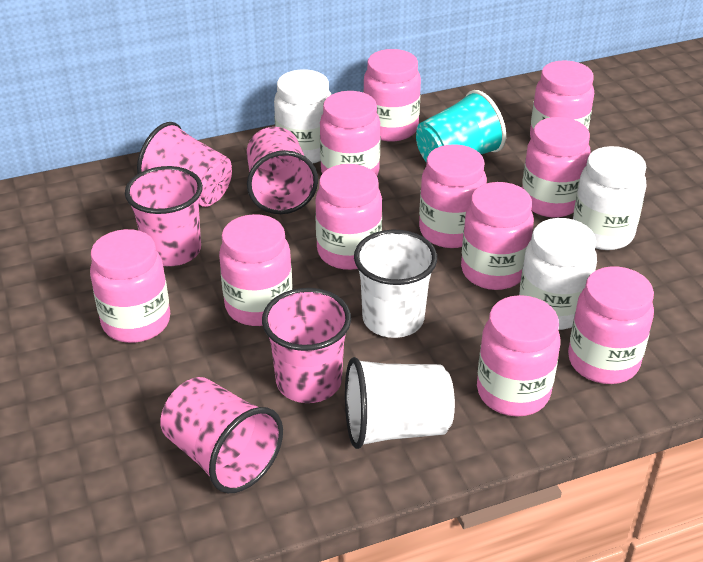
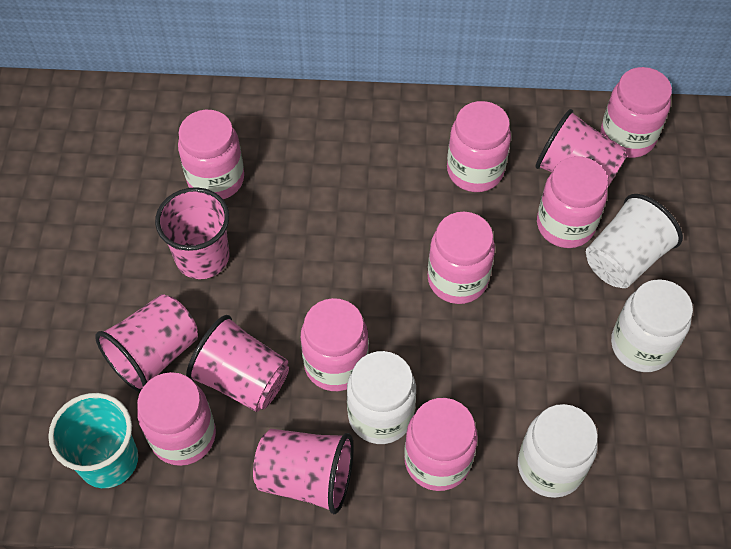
pink jar: 11 -> 8
white cup: 2 -> 1

